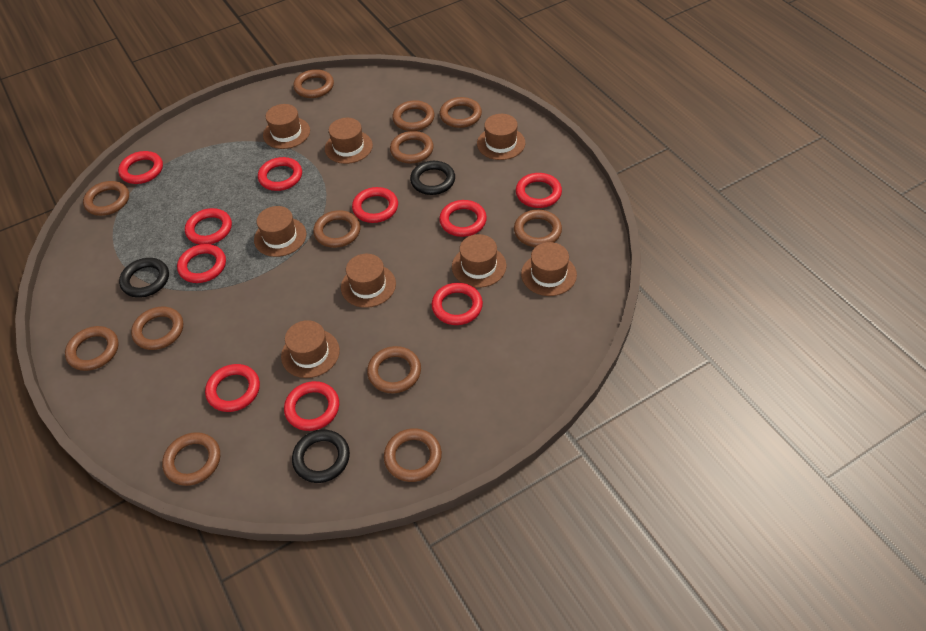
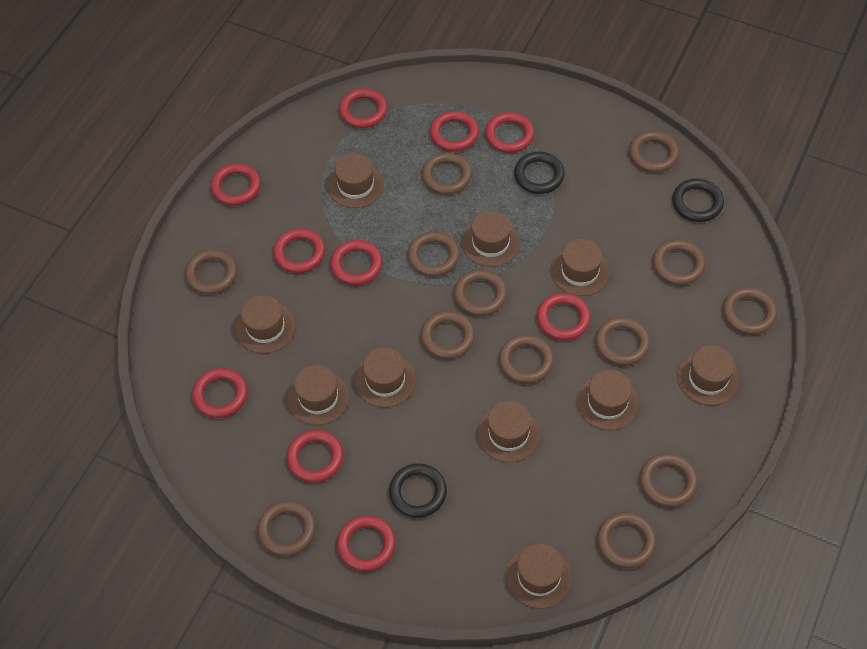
brown hat: 8 -> 10
brown ring: 12 -> 13

